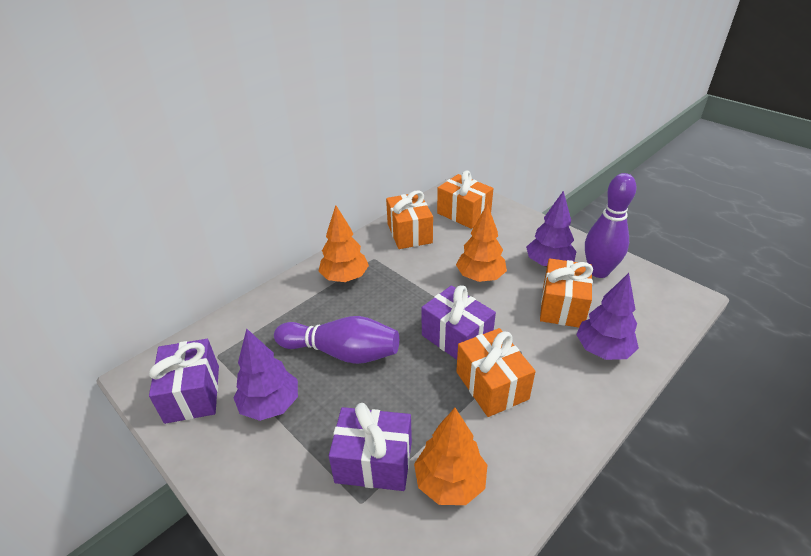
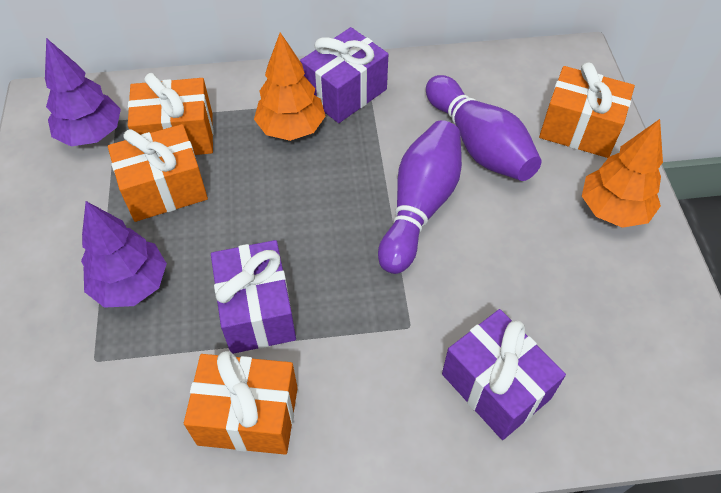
orange tree: 3 -> 2
purple tree: 3 -> 2

